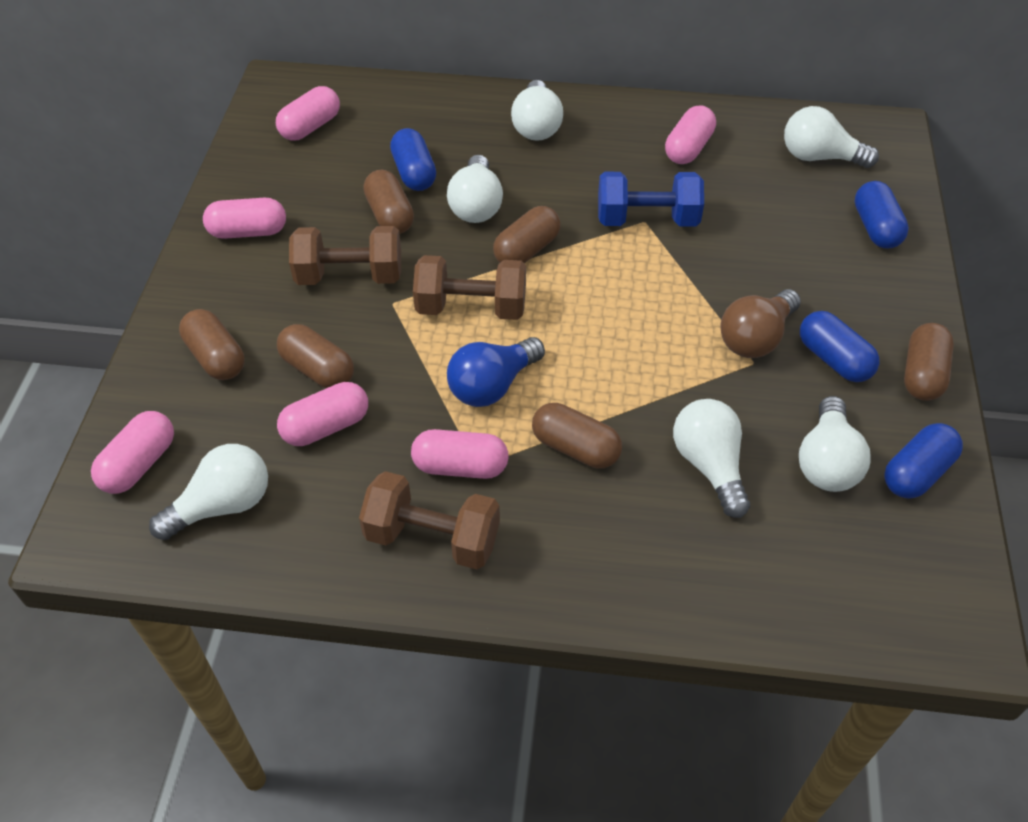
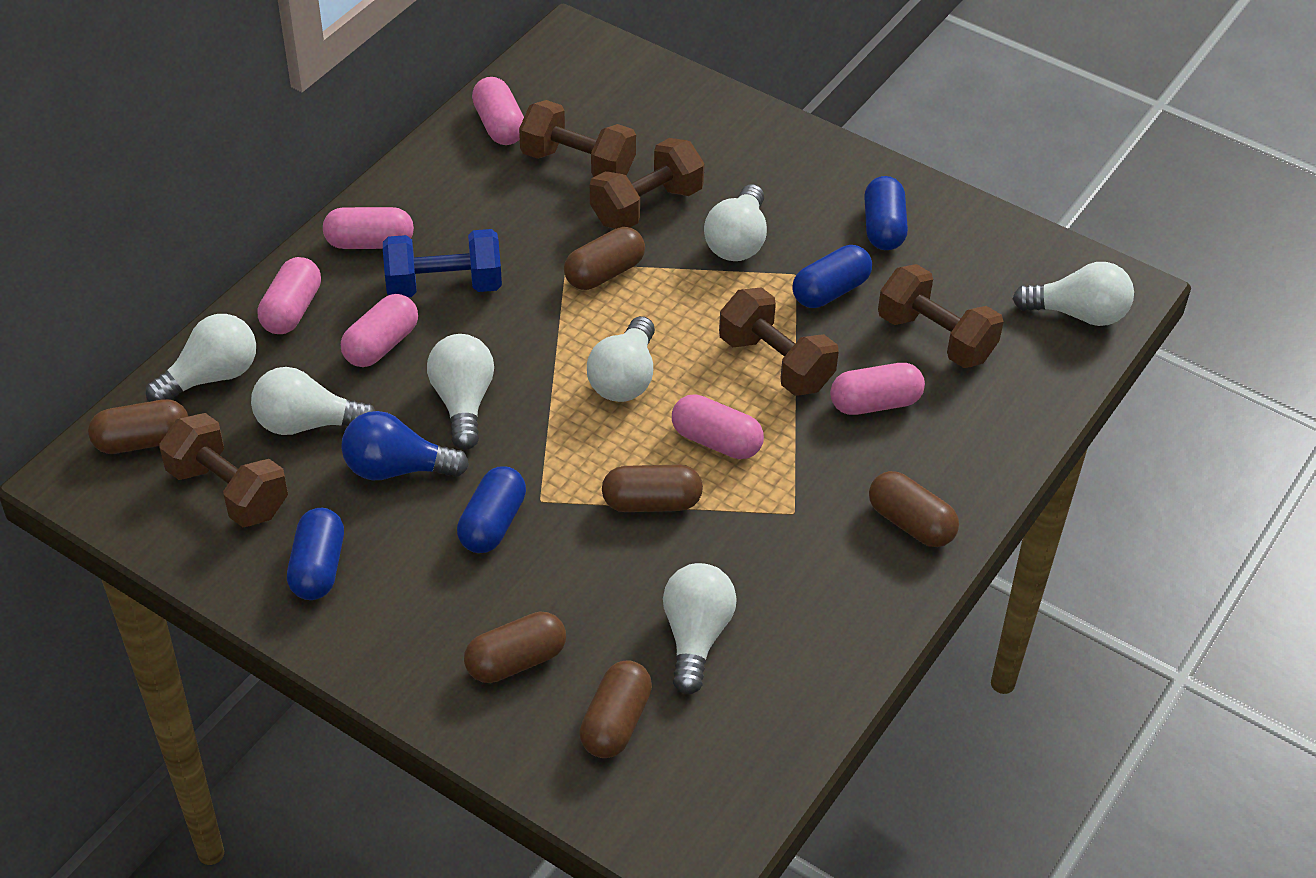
brown dumbbell: 3 -> 5
brown light bulb: 1 -> 0
white light bulb: 6 -> 7

